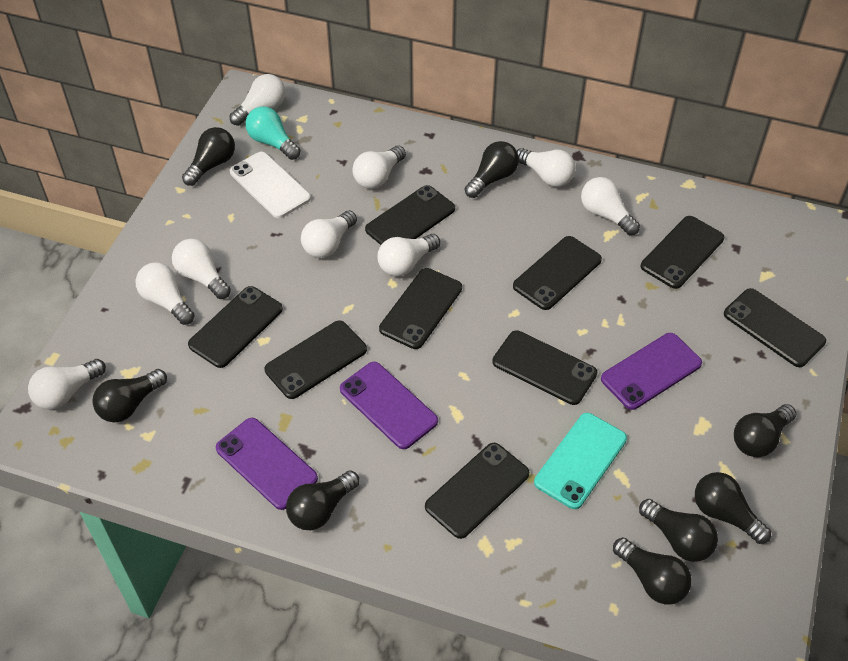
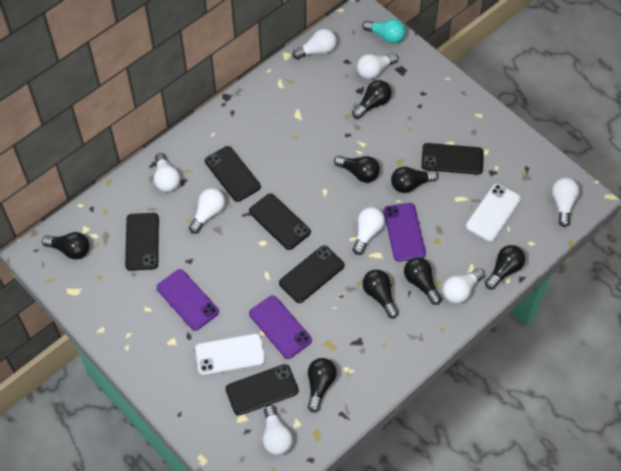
black phone: 9 -> 6
turquoise phone: 1 -> 0
white light bulb: 9 -> 8
white phone: 1 -> 2

